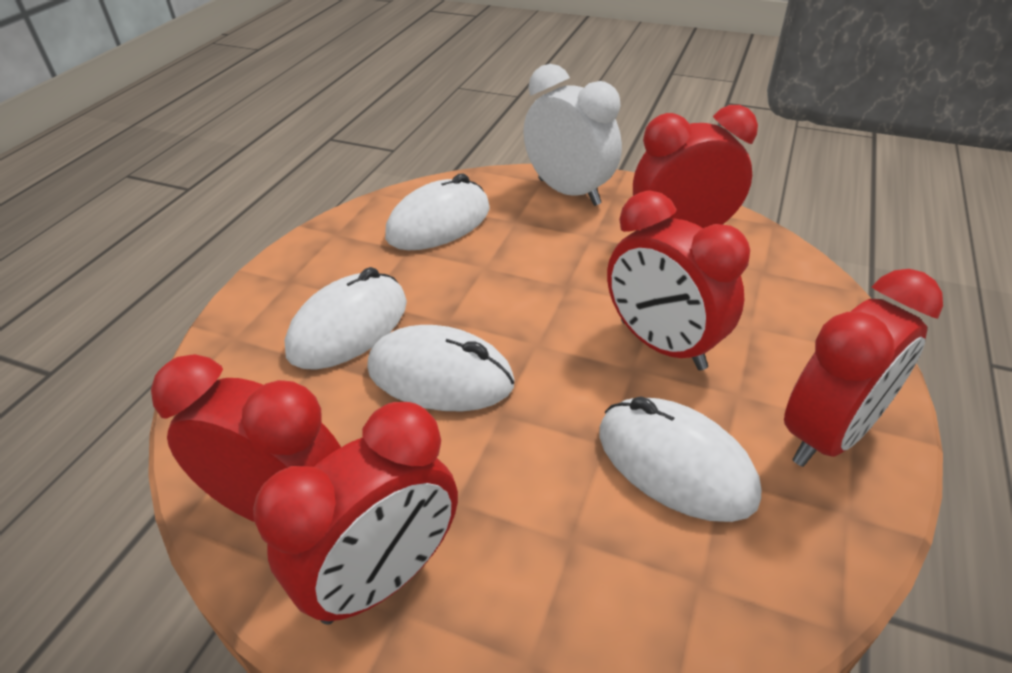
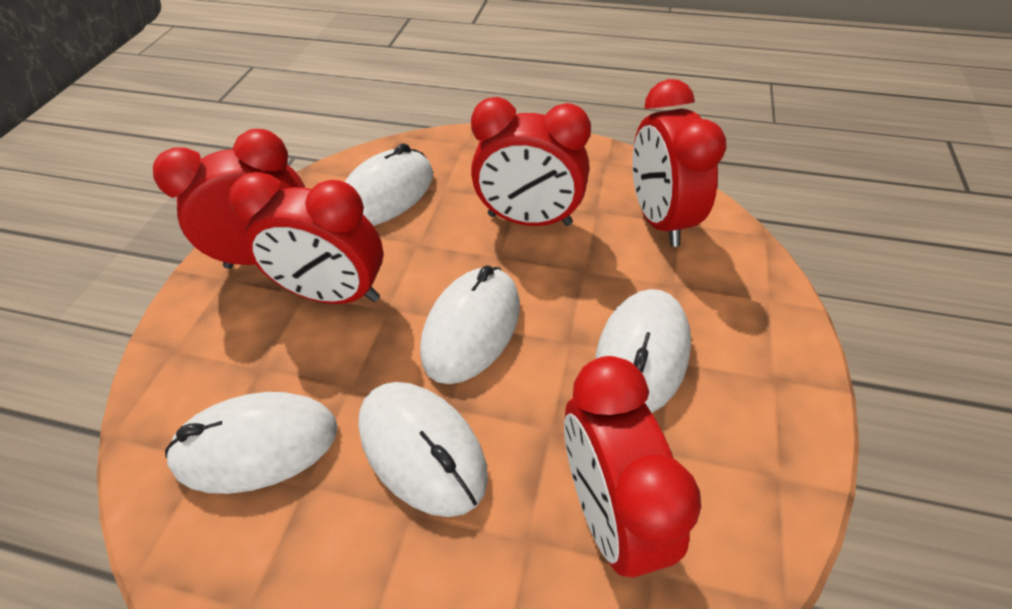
white clock: 1 -> 0
white mouse: 4 -> 5

